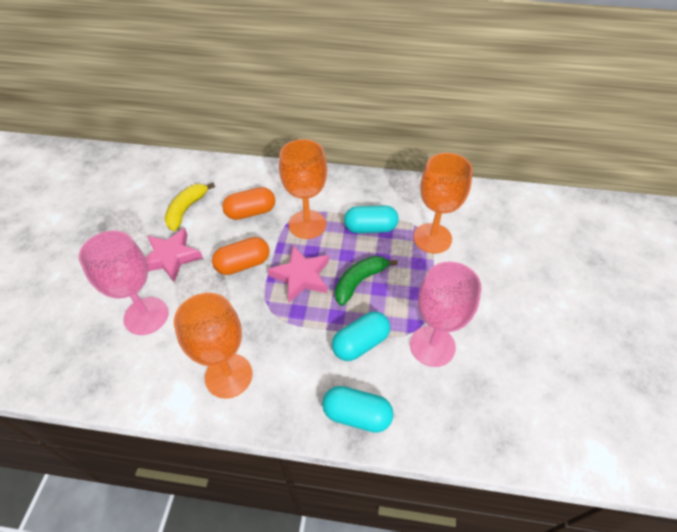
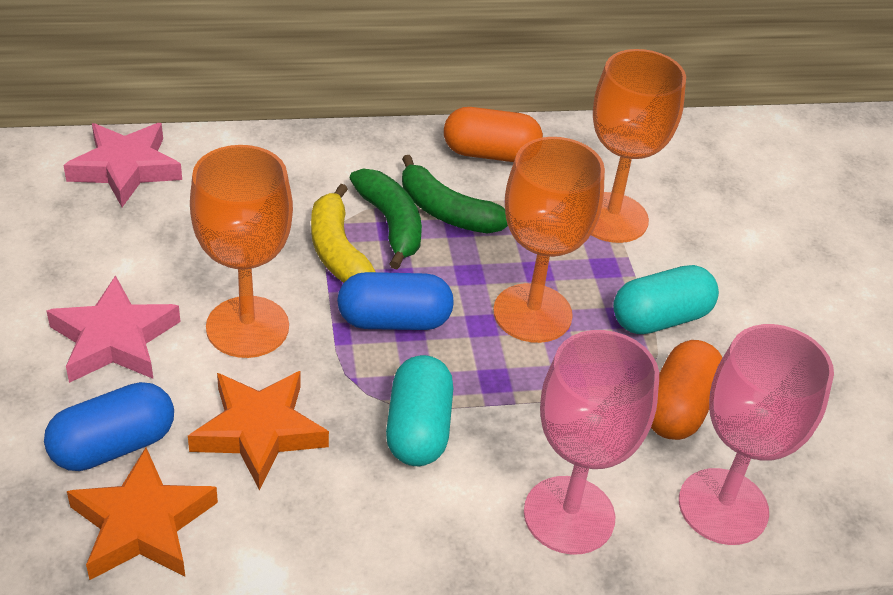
blue capsule: 0 -> 2
green banana: 1 -> 2
orange star: 0 -> 2
turquoise capsule: 3 -> 2

